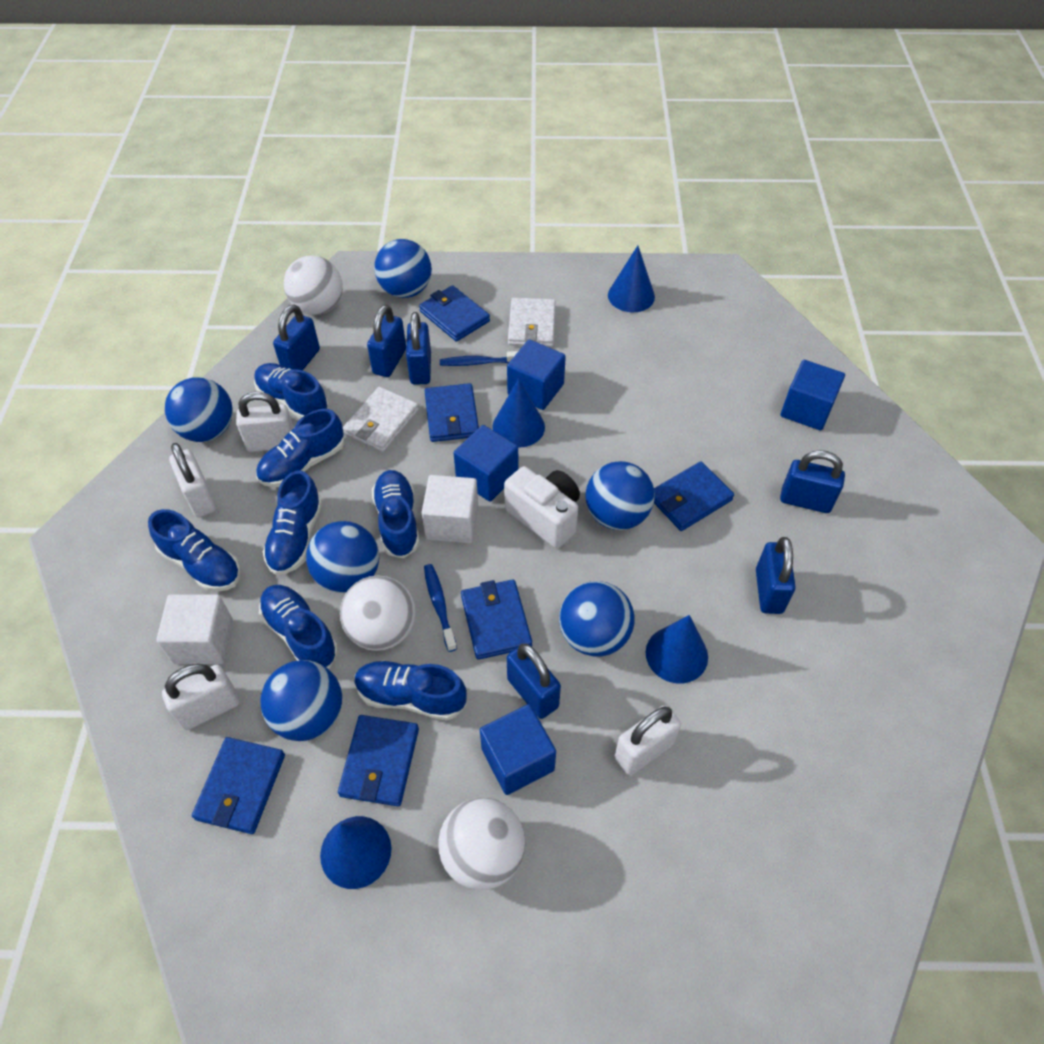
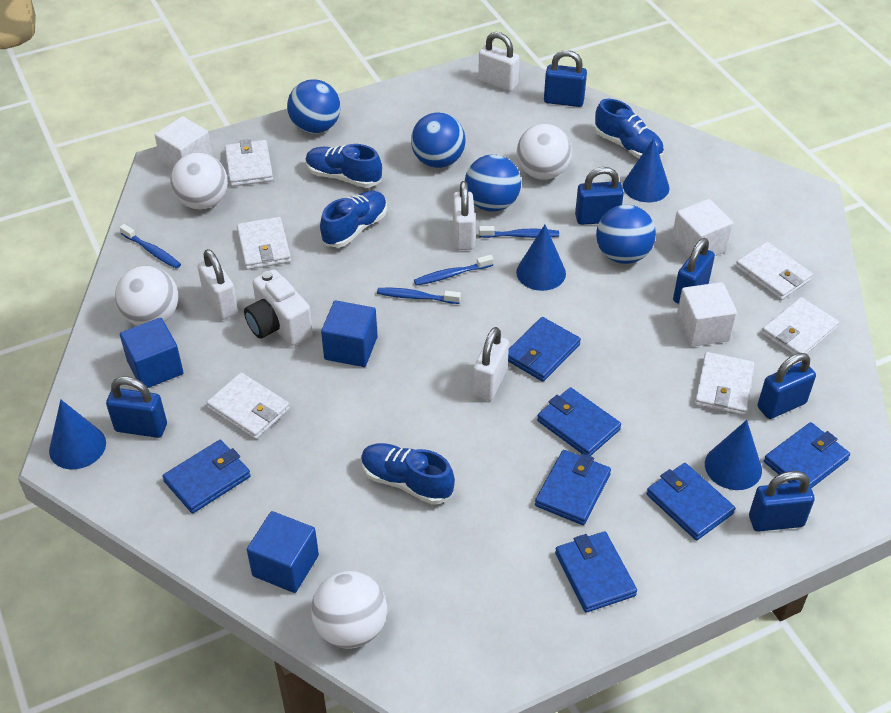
blue ball: 6 -> 4
blue cube: 4 -> 3
blue shoe: 7 -> 4
blue toothbrush: 2 -> 4
blue wallet: 6 -> 7
white ball: 3 -> 4
white cube: 2 -> 3
white wallet: 2 -> 6

